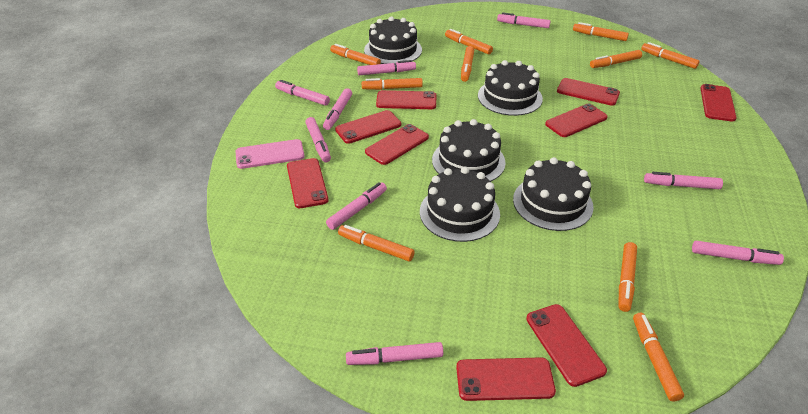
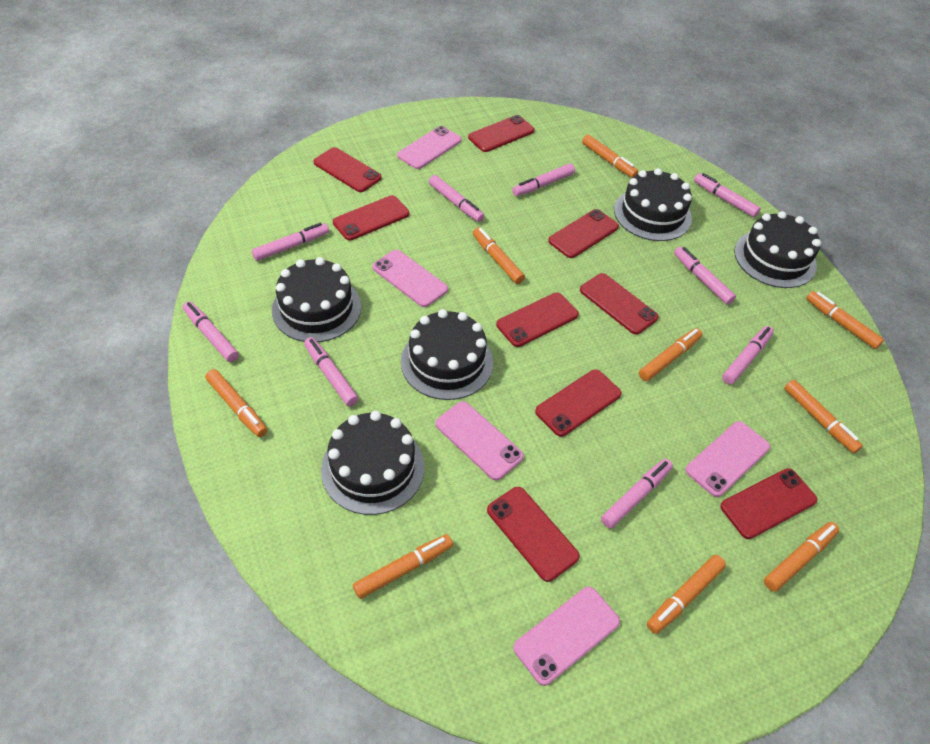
orange marker: 10 -> 9
pink phone: 1 -> 5

